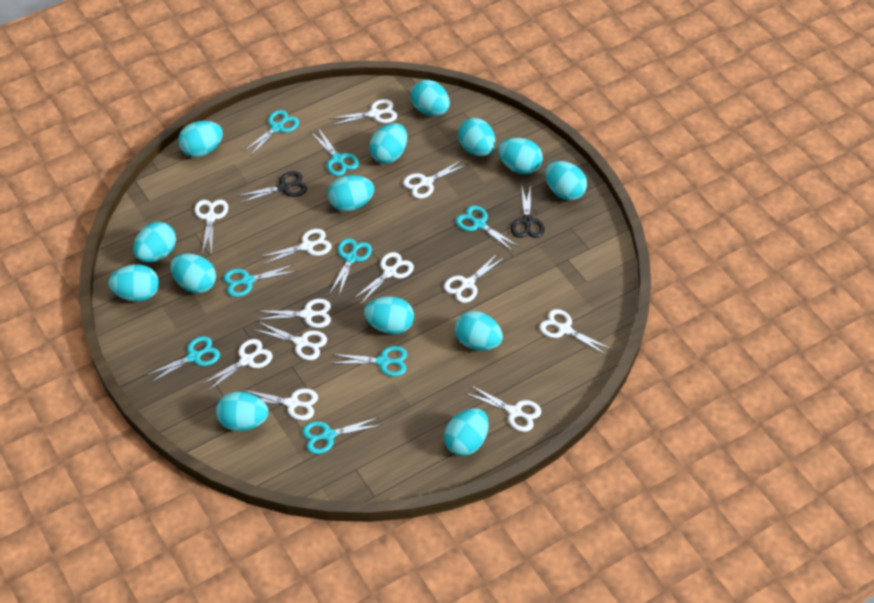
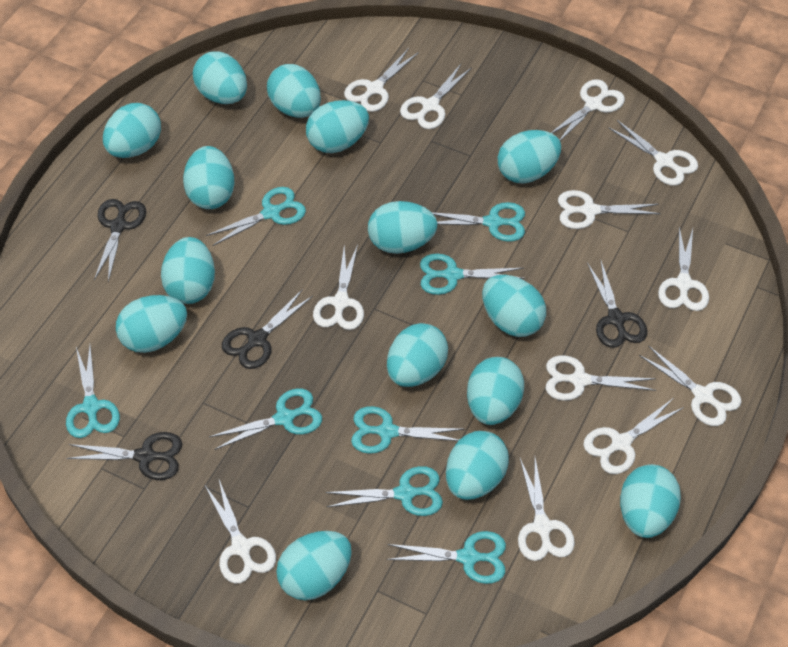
black scissors: 2 -> 4
turquoise egg: 14 -> 15

